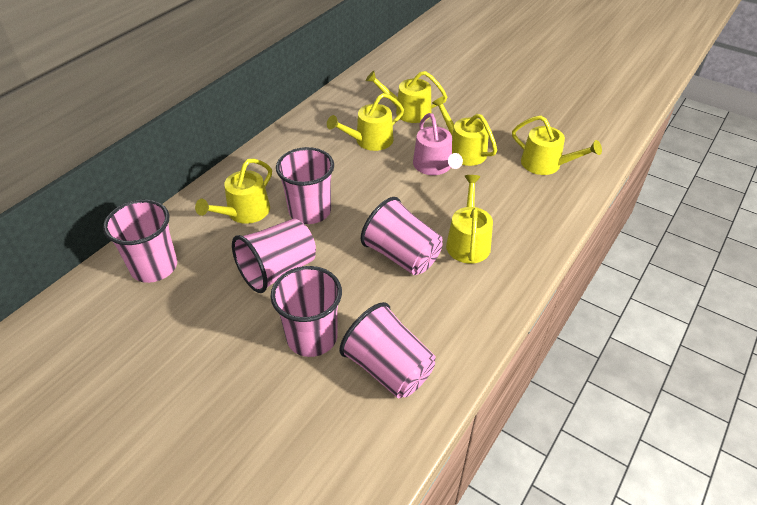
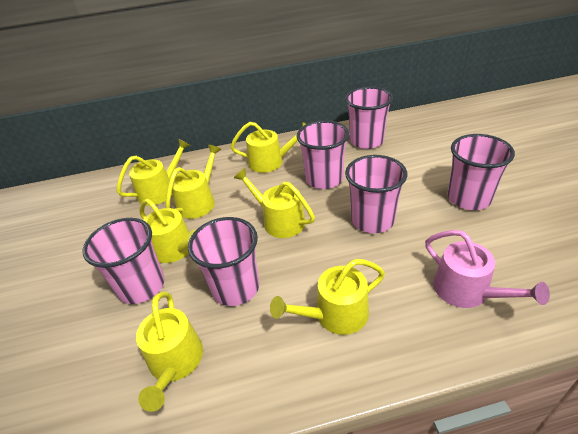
yellow watering can: 6 -> 7

